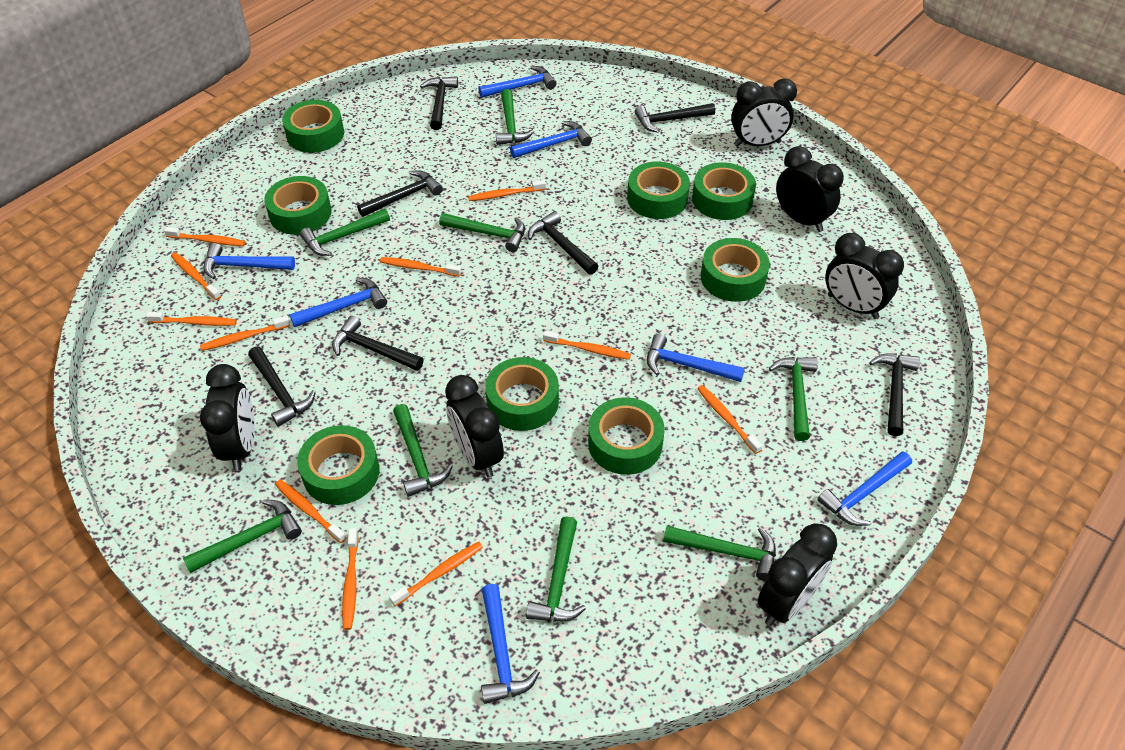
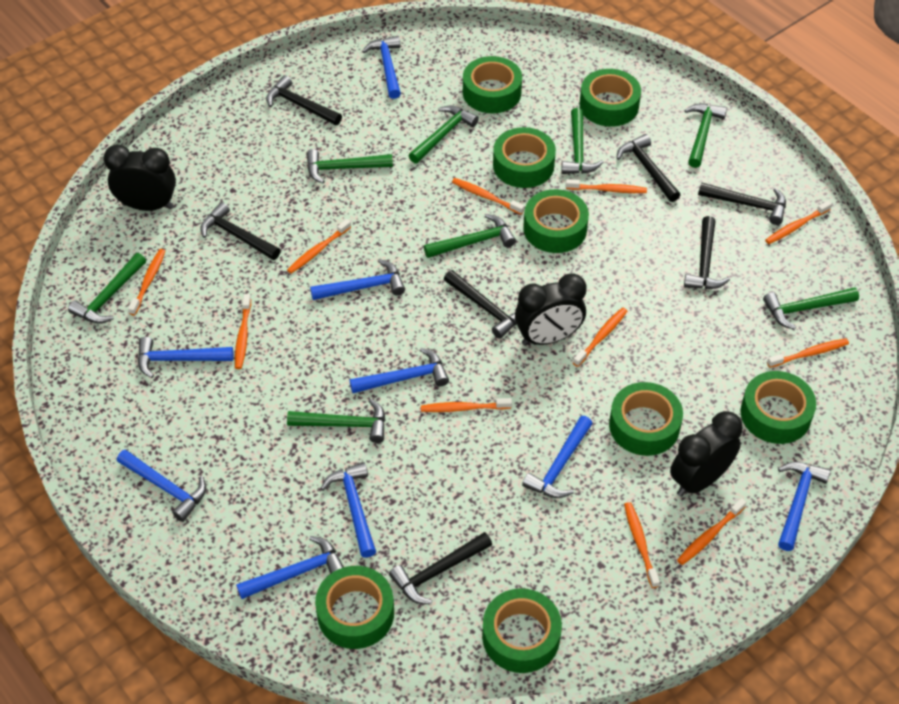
black clock: 6 -> 3
blue hammer: 7 -> 9

